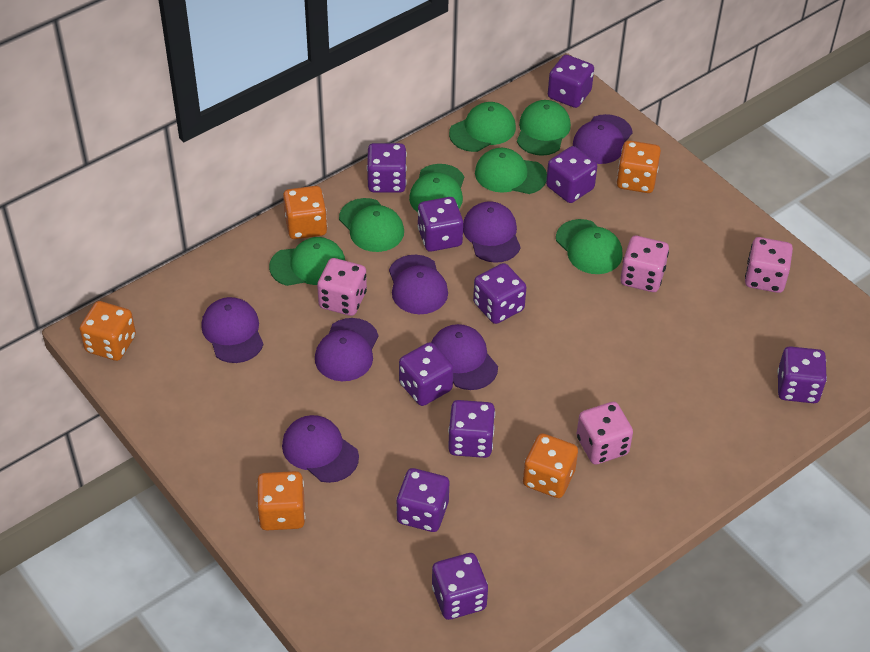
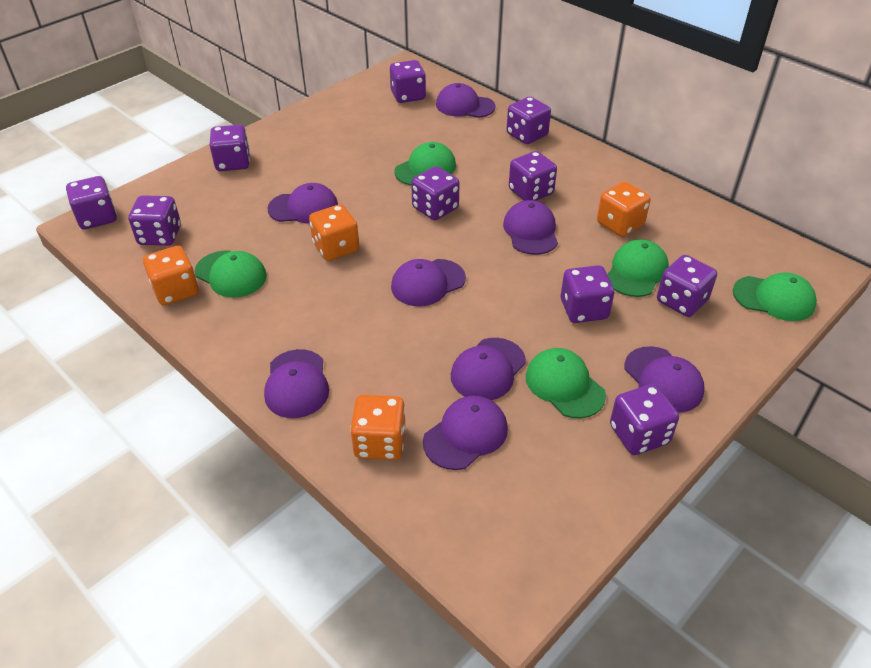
green cap: 7 -> 5
orange dice: 5 -> 4
pink dice: 4 -> 0
purple cap: 7 -> 8

